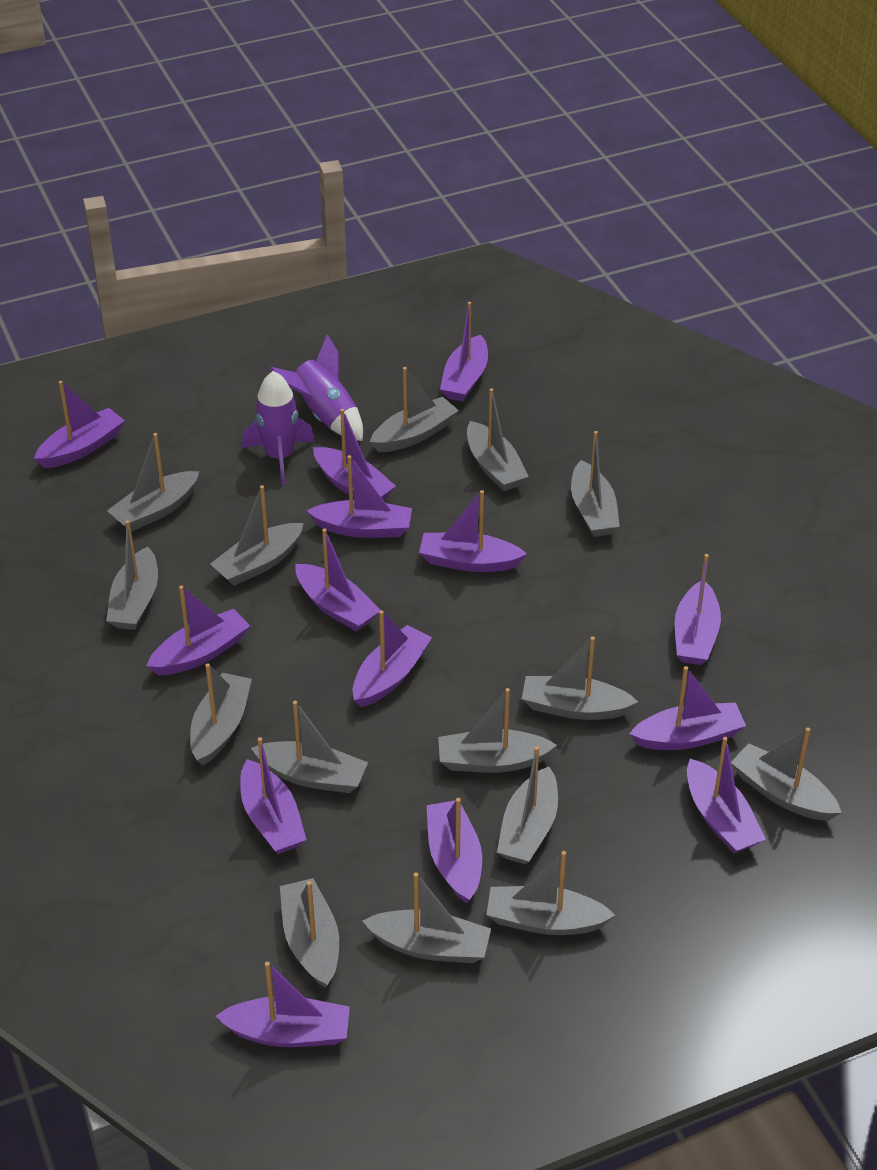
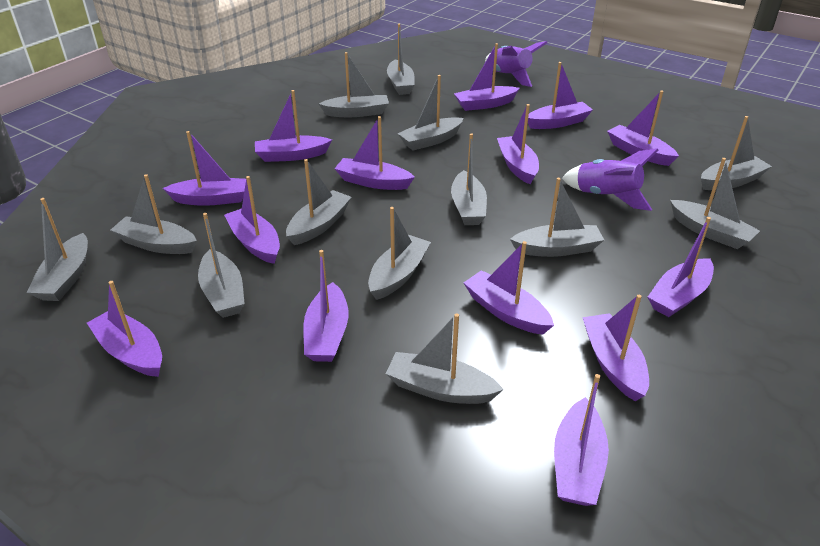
grey boat: 15 -> 13

